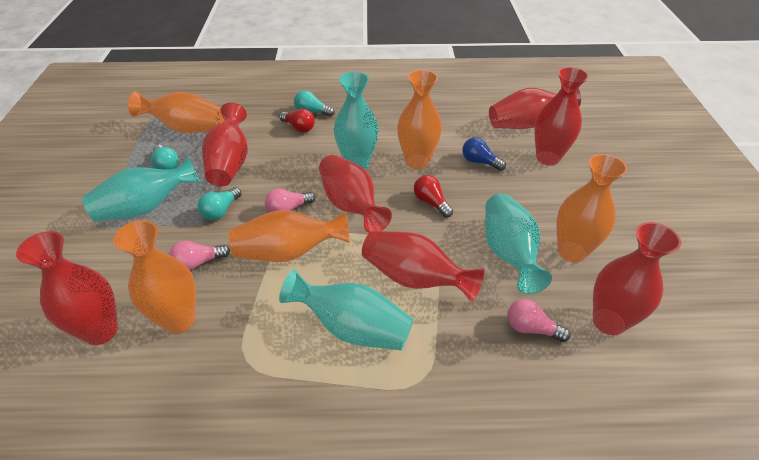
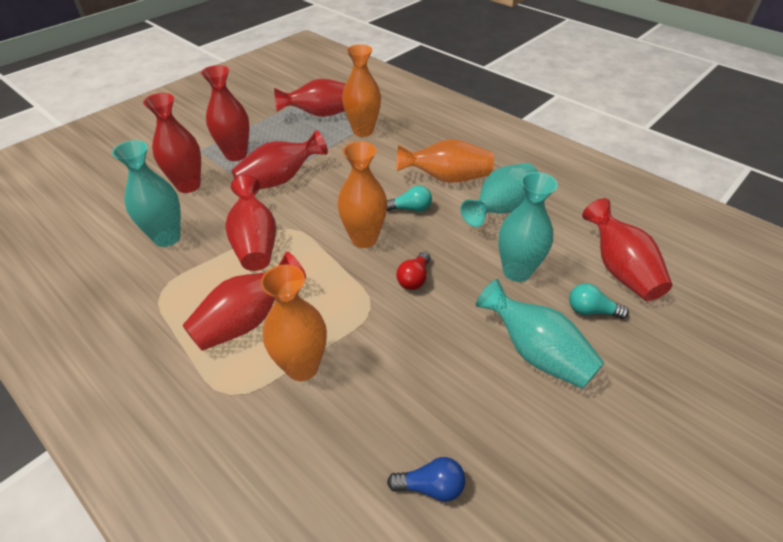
orange vase: 5 -> 4
pink light bulb: 3 -> 0
red light bulb: 2 -> 1
turquoise light bulb: 3 -> 2

